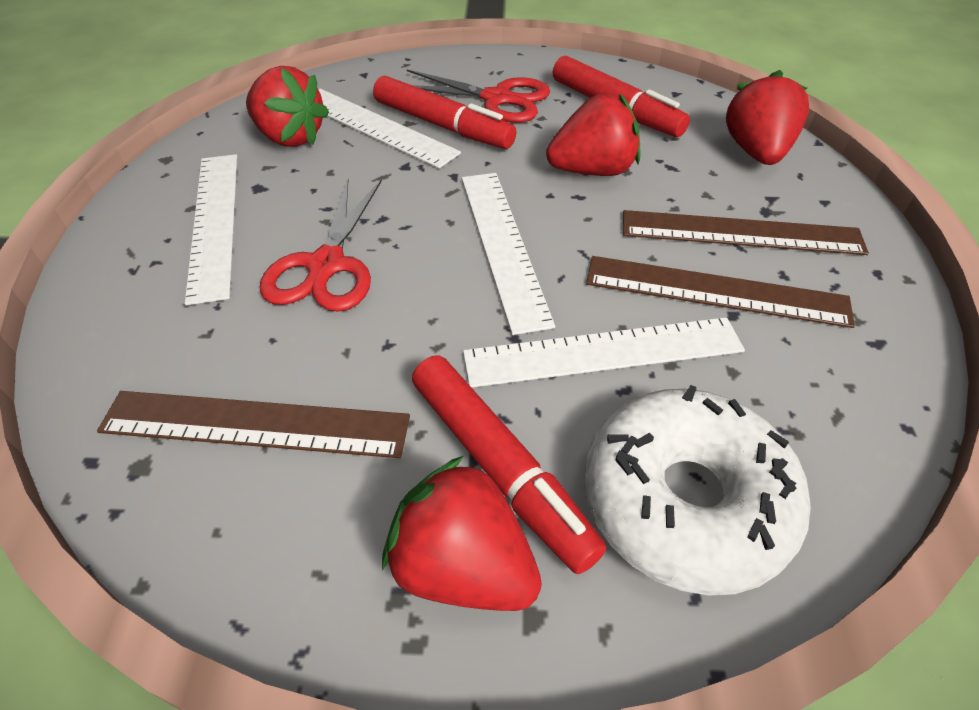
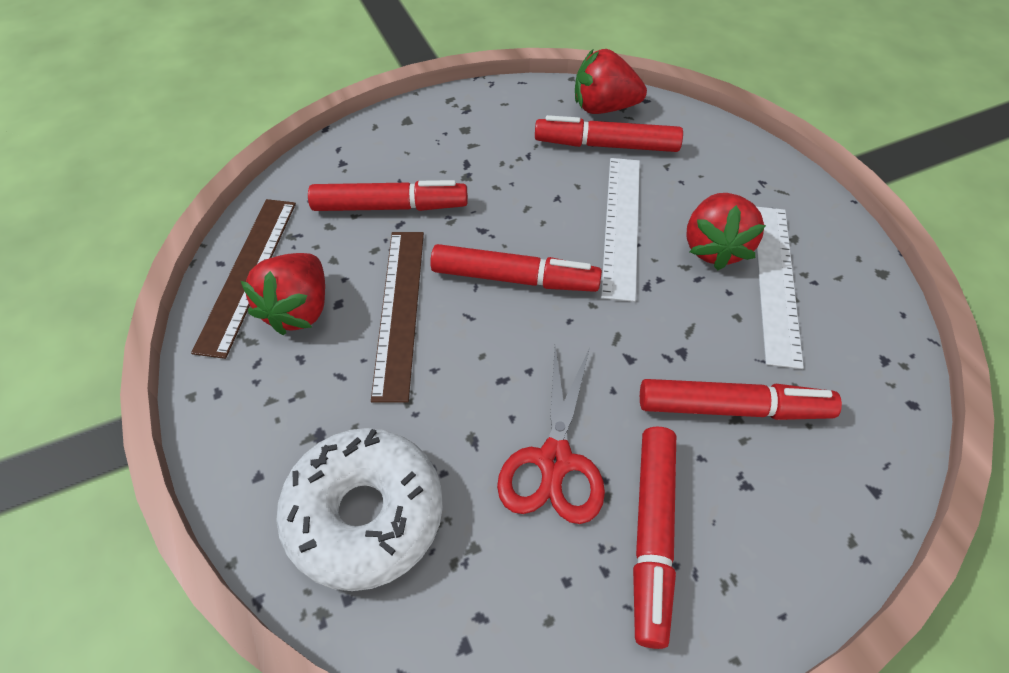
brown ruler: 3 -> 2
red marker: 3 -> 5
red scissors: 2 -> 1
red strawberry: 4 -> 3
white ruler: 4 -> 2

